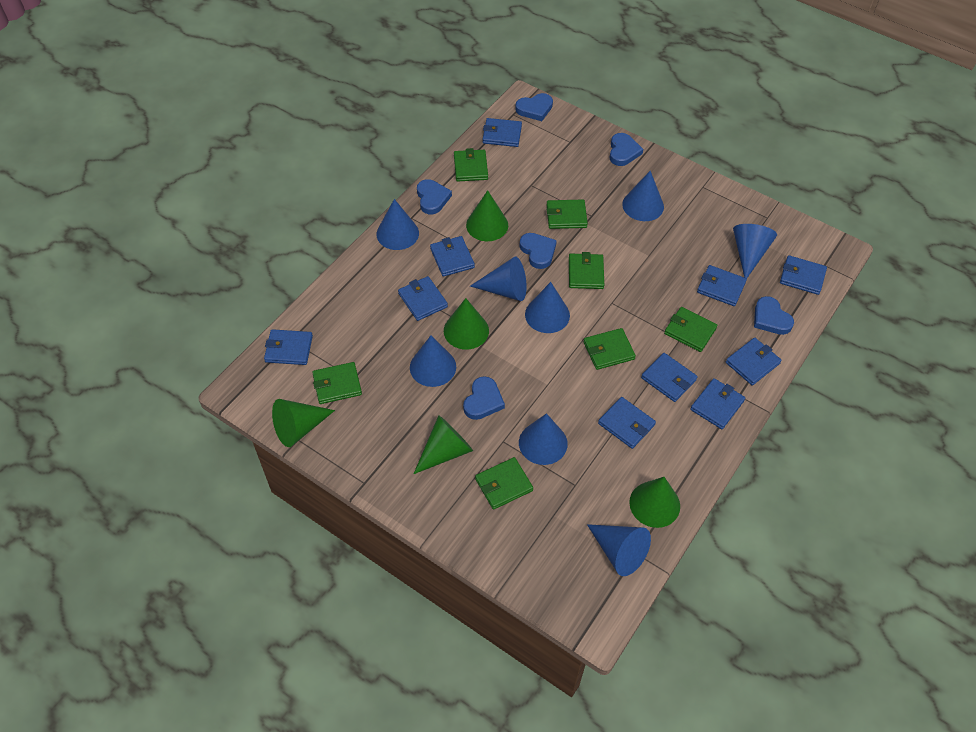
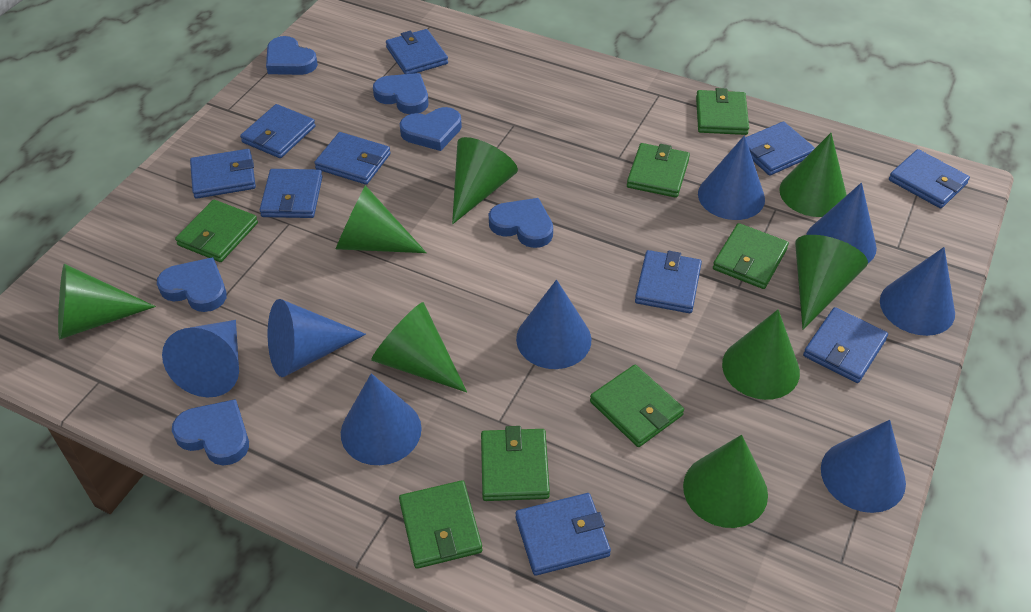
green cone: 5 -> 8

